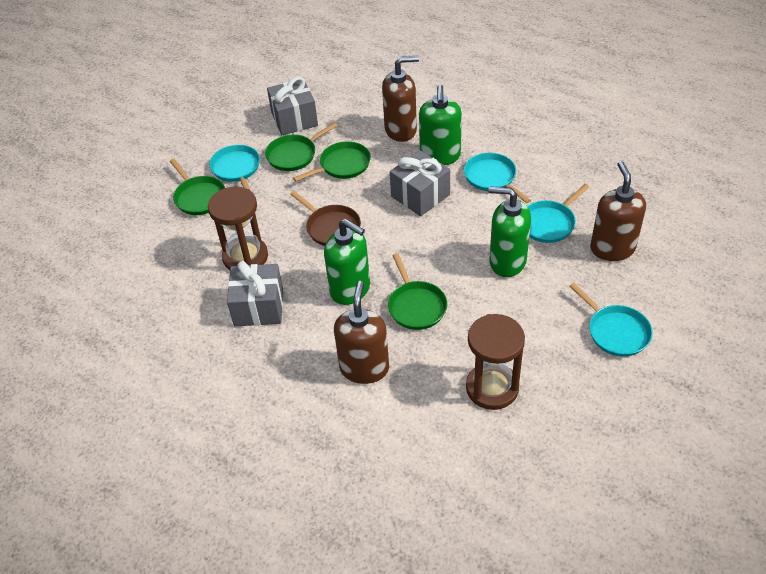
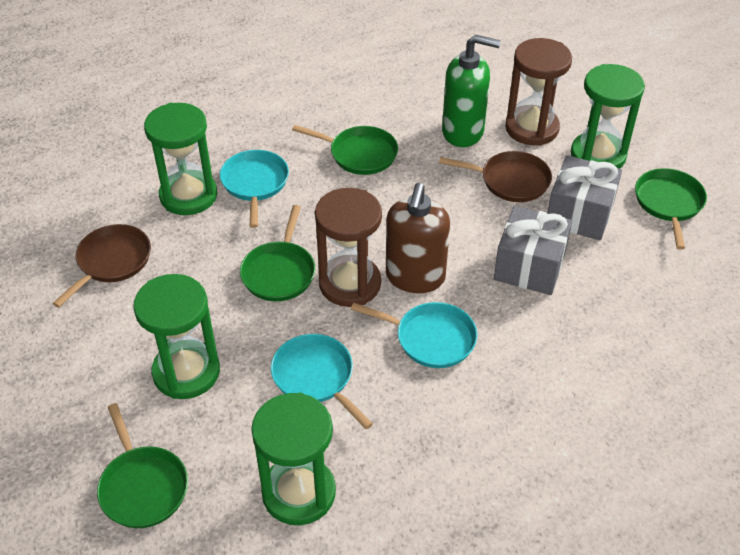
brown pan: 1 -> 2
brown soap dispenser: 3 -> 1
green hourglass: 0 -> 4
green soap dispenser: 3 -> 1
grey gift: 3 -> 2
turquoise pan: 4 -> 3

